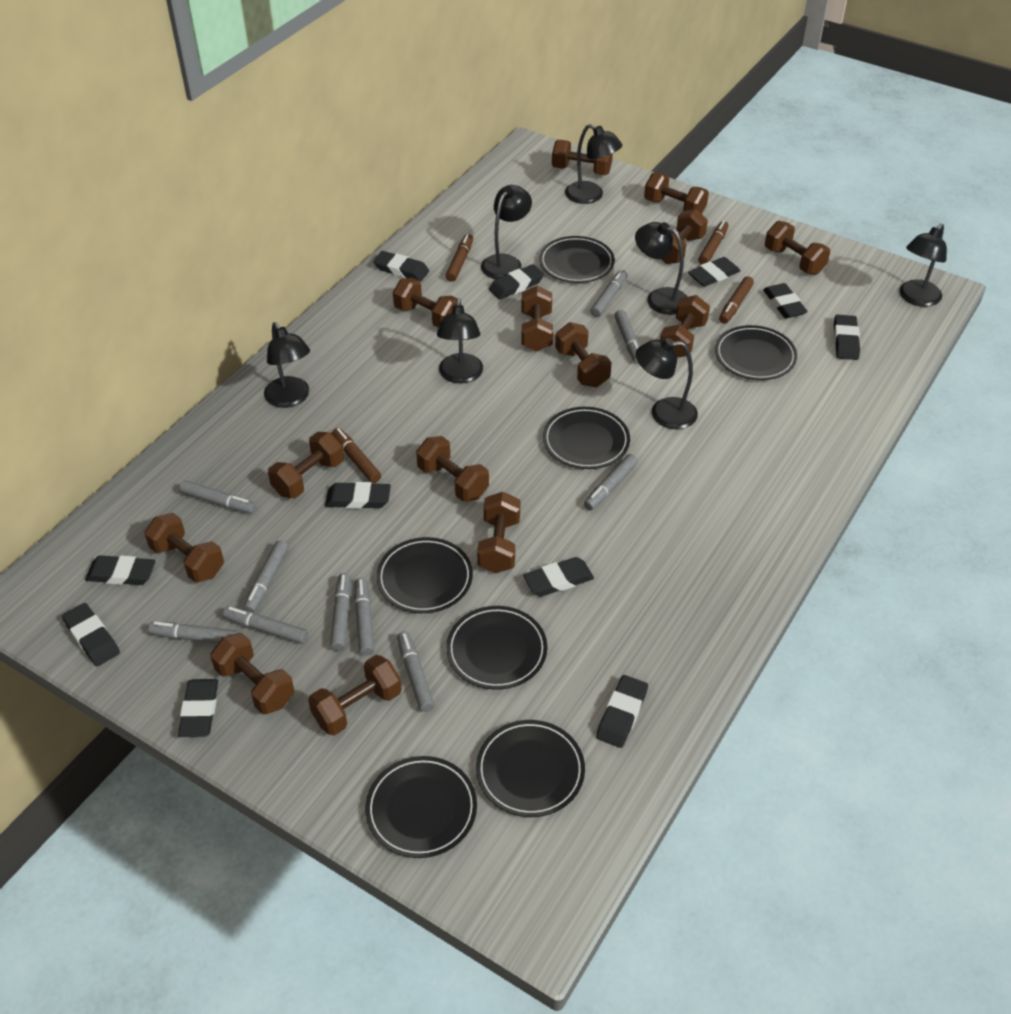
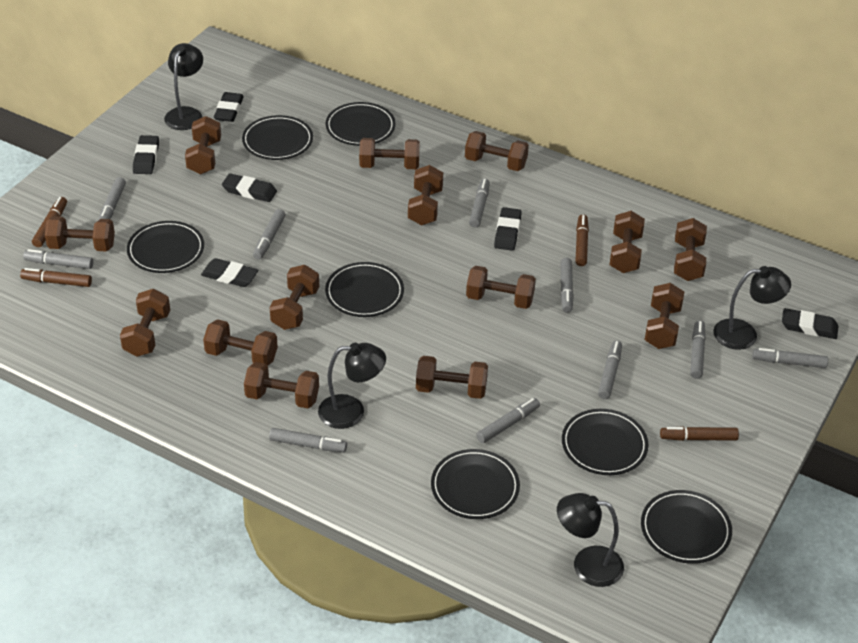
black eraser: 11 -> 6
black lamp: 7 -> 4

